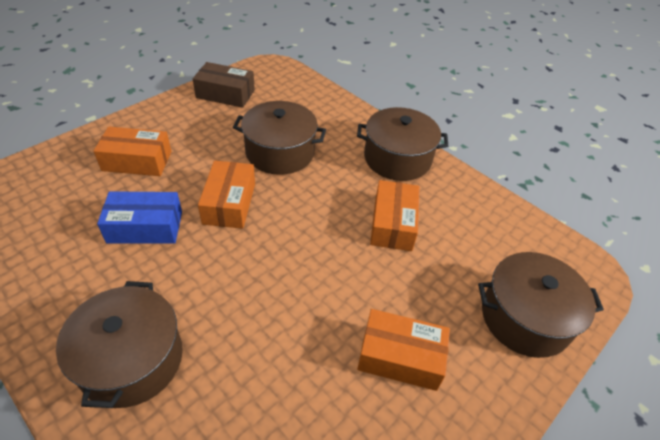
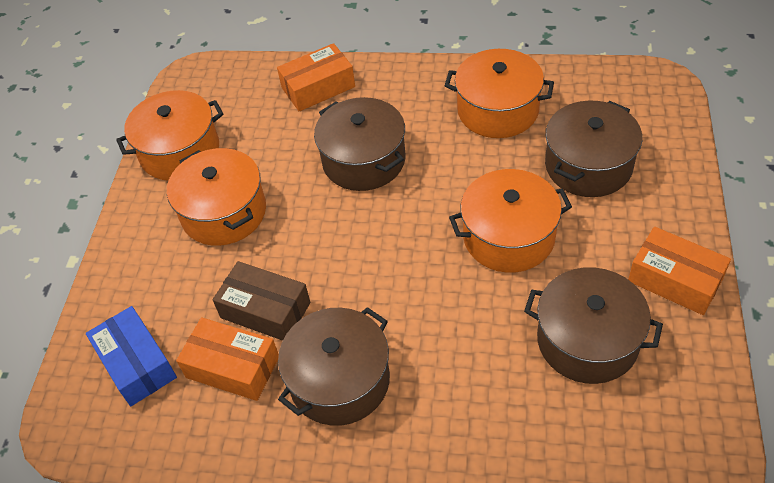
orange box: 4 -> 3
orange pot: 0 -> 4

